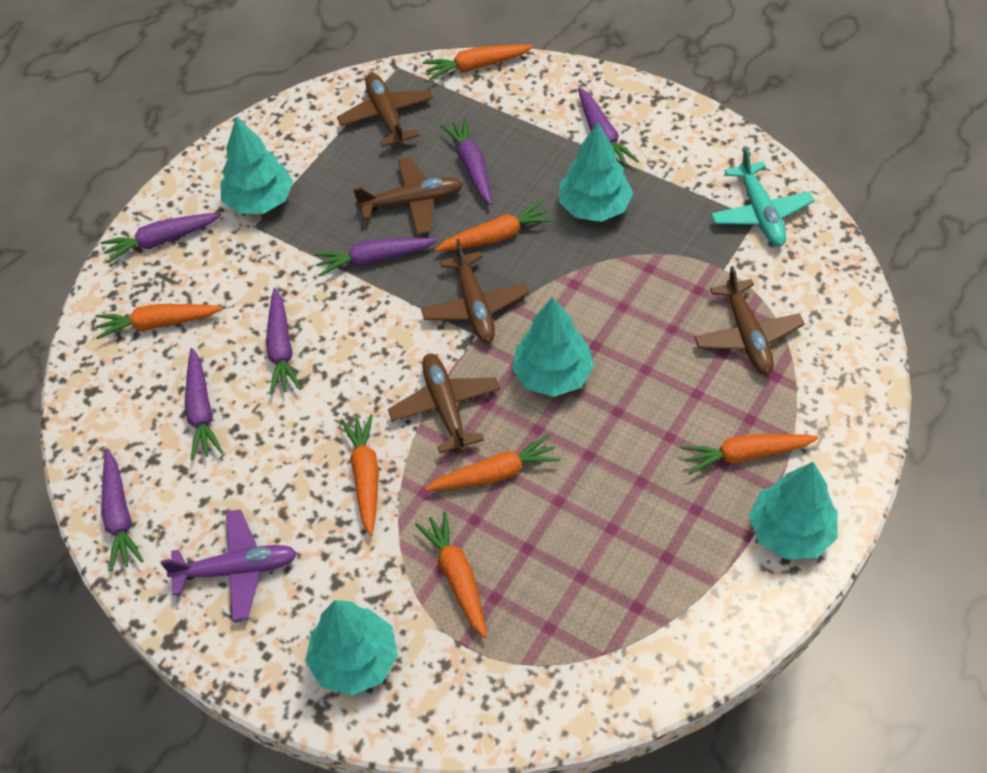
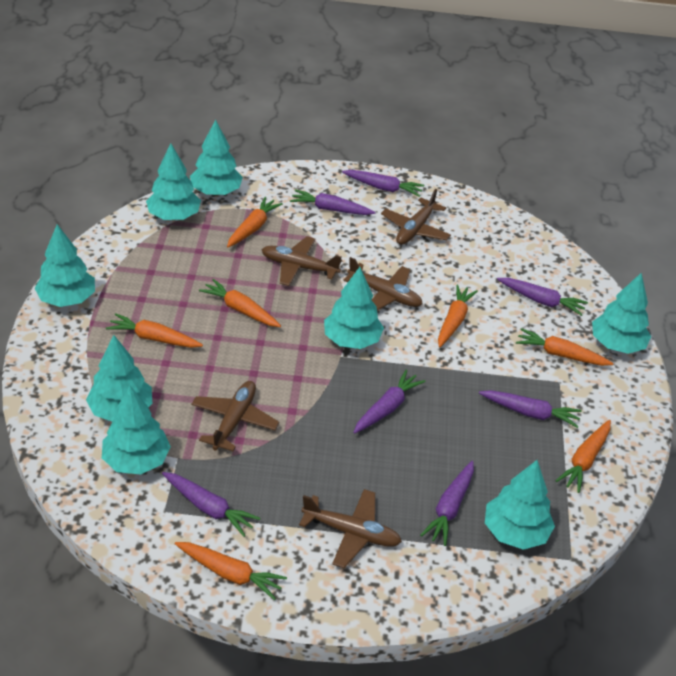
purple plane: 1 -> 0
turquoise plane: 1 -> 0
turquoise tree: 5 -> 8

